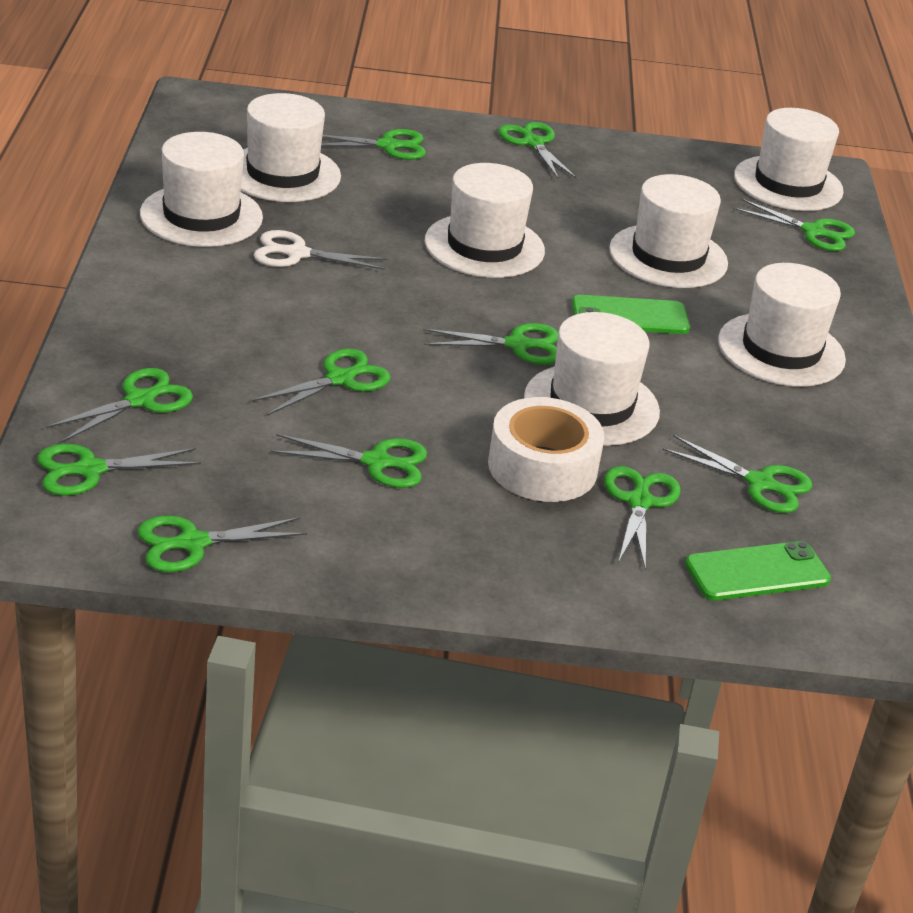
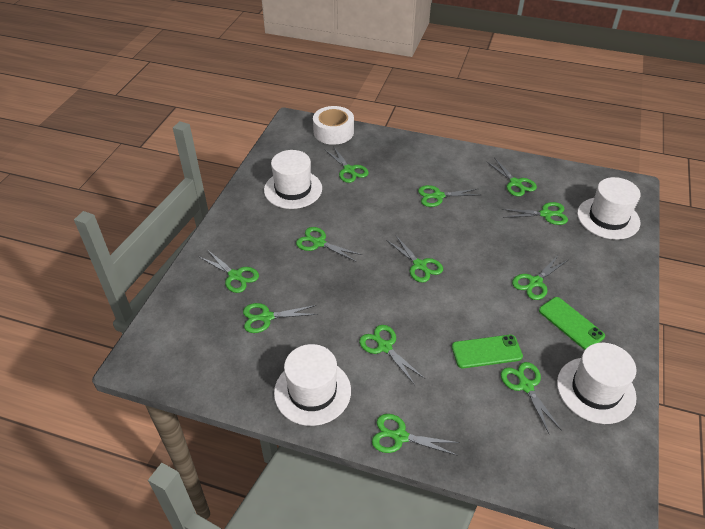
green scissors: 11 -> 12
white hat: 7 -> 4
white scissors: 1 -> 0

